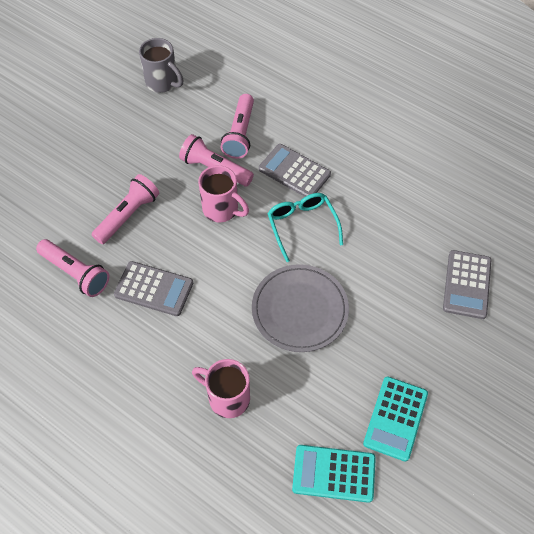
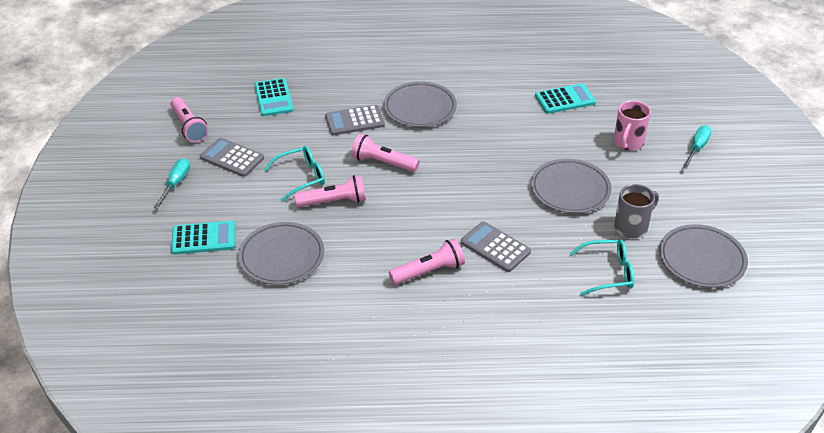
grey plate: 1 -> 4
pink mug: 2 -> 1
turquoise calculator: 2 -> 3
turquoise glasses: 1 -> 2
turquoise screwdriver: 0 -> 2

